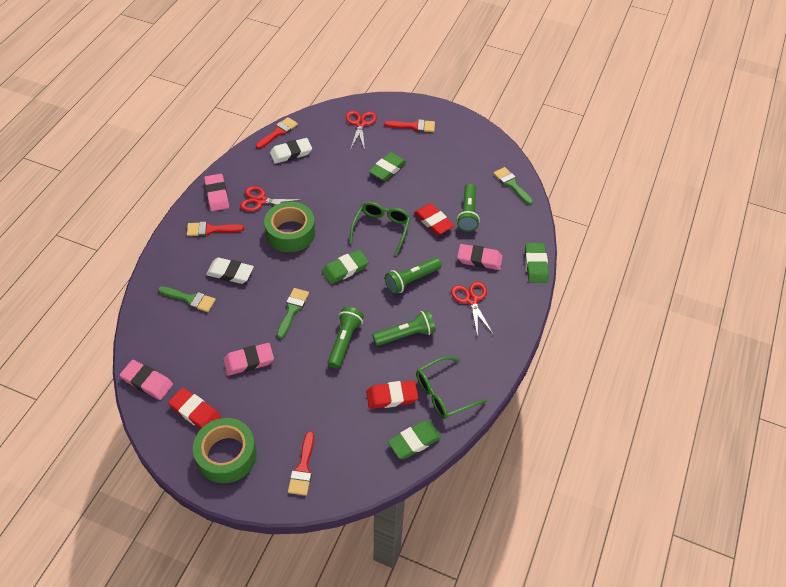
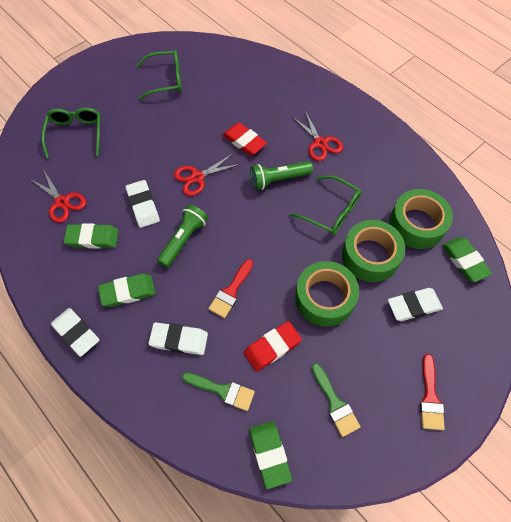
green brush: 3 -> 2
green flashlight: 4 -> 2
green glasses: 2 -> 3
green tape: 2 -> 3
pink eraser: 4 -> 0
red brush: 4 -> 2
red eraser: 3 -> 2
white eraser: 2 -> 4

